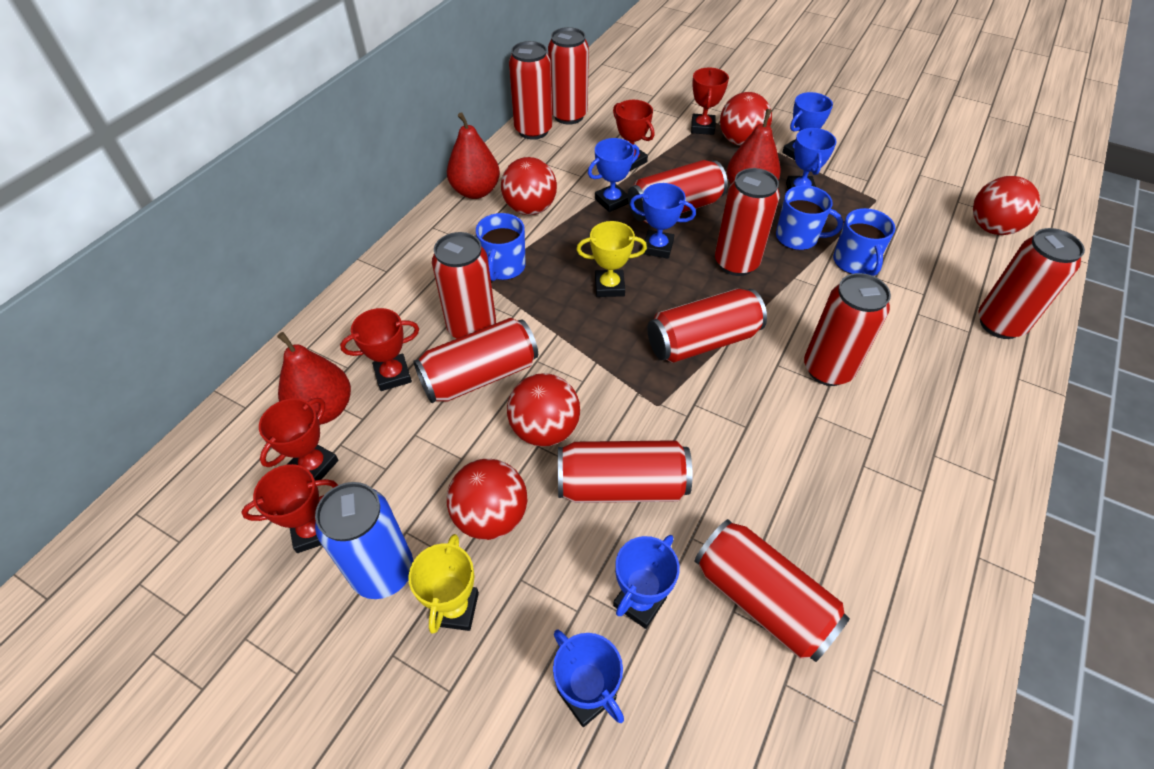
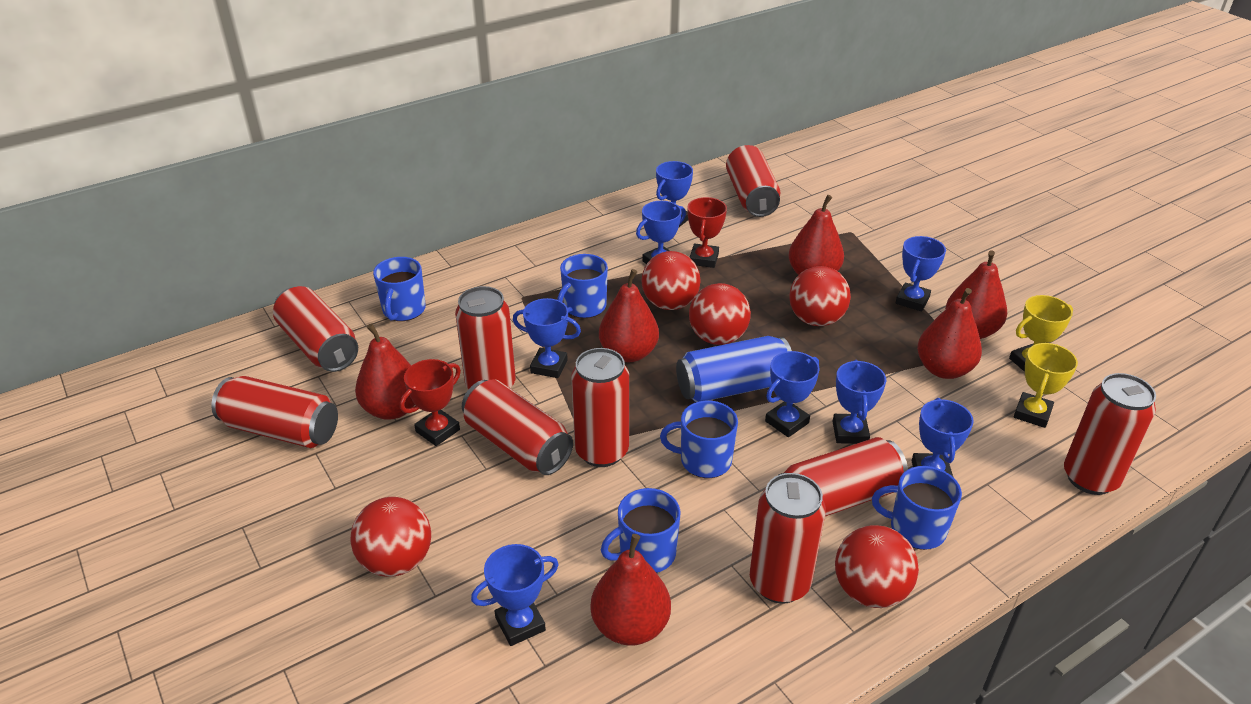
blue mug: 3 -> 5
blue trophy: 6 -> 8
red can: 11 -> 9
red pear: 3 -> 6
red trophy: 5 -> 2

